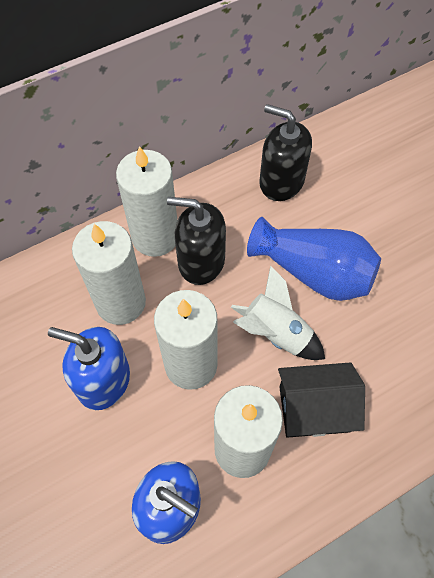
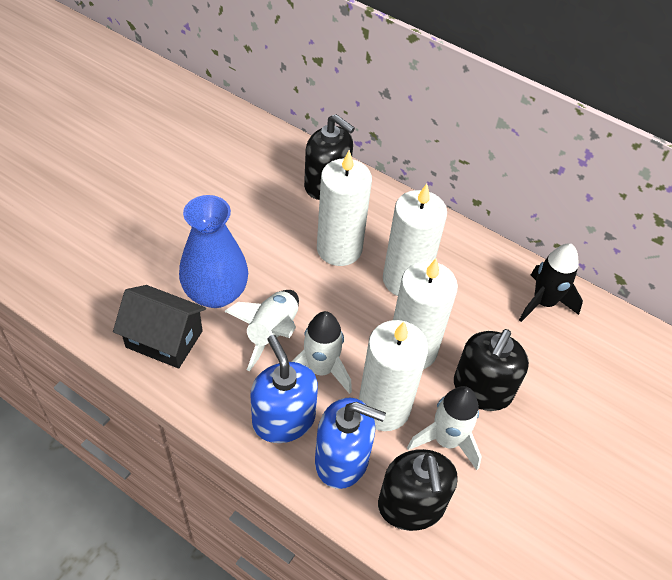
black rocket: 0 -> 1
black soap dispenser: 2 -> 3
white rocket: 1 -> 3

